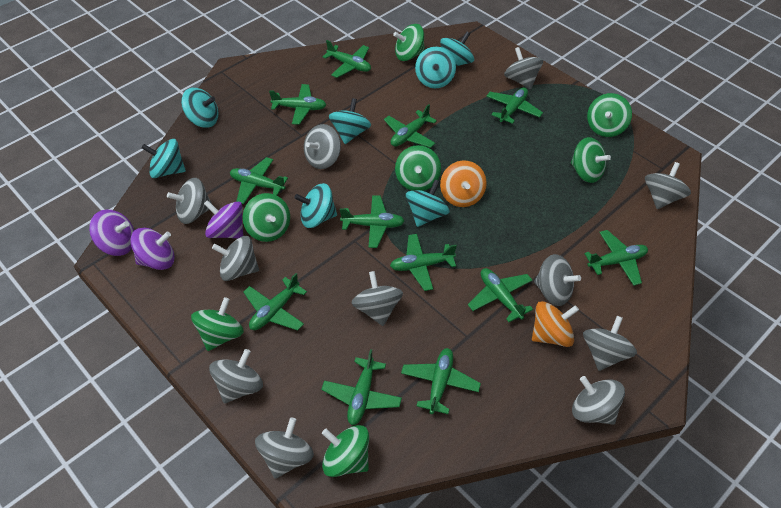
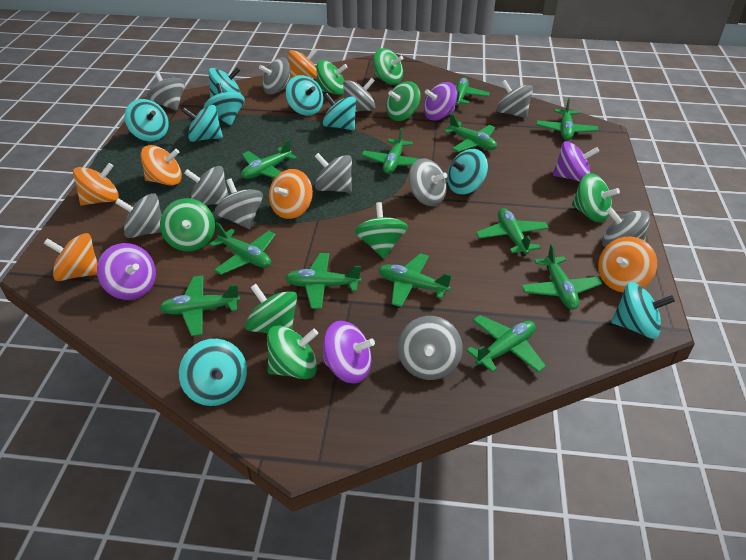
green spinning top: 7 -> 8
orange spinning top: 2 -> 6
purple spinning top: 3 -> 4
turquoise spinning top: 7 -> 9

